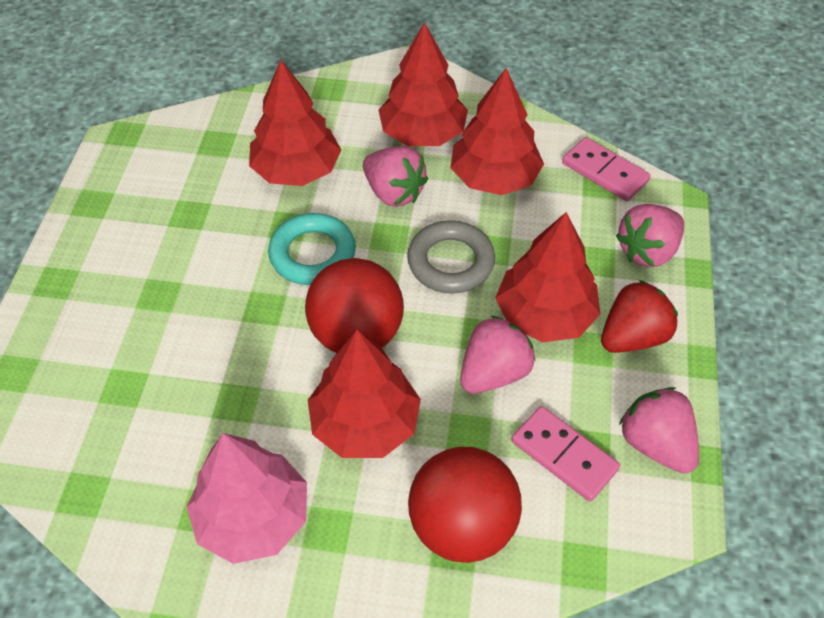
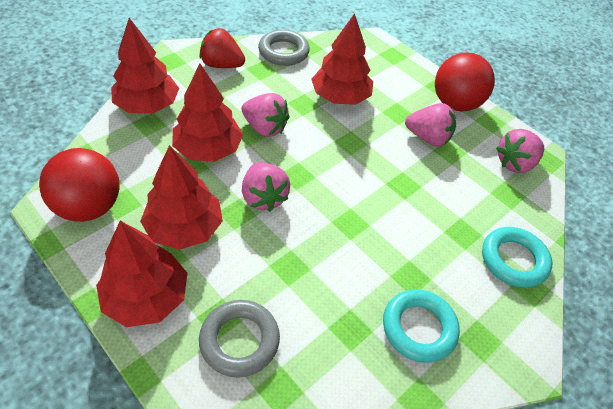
grey ring: 1 -> 2
pink domino: 2 -> 0
pink tree: 1 -> 0
turquoise ring: 1 -> 2

